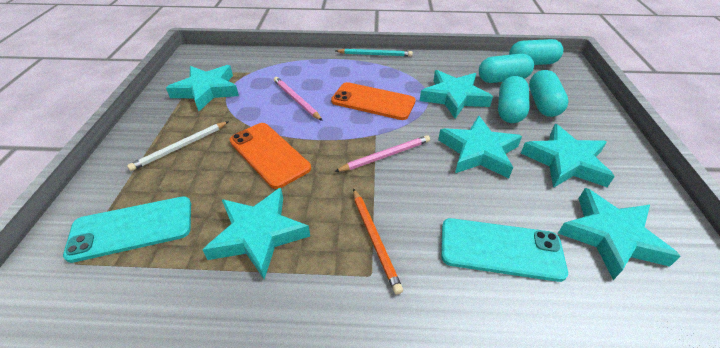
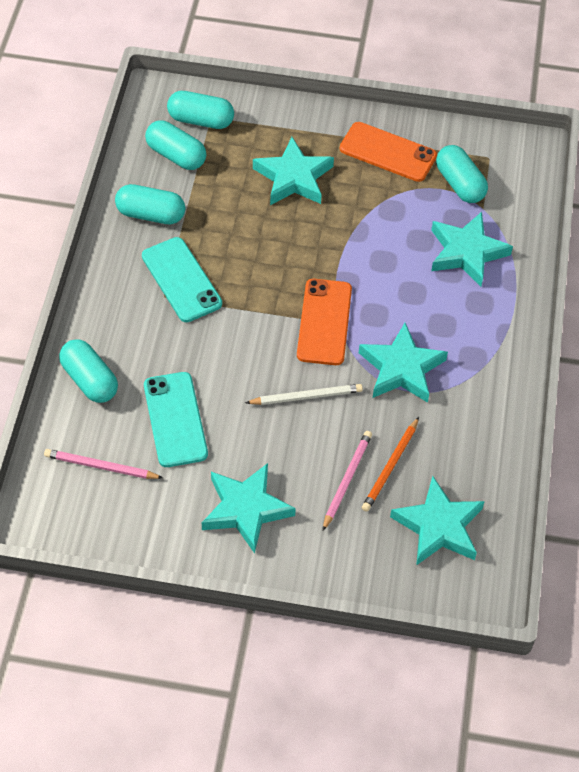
turquoise capsule: 4 -> 5
turquoise pencil: 1 -> 0
turquoise star: 6 -> 5

